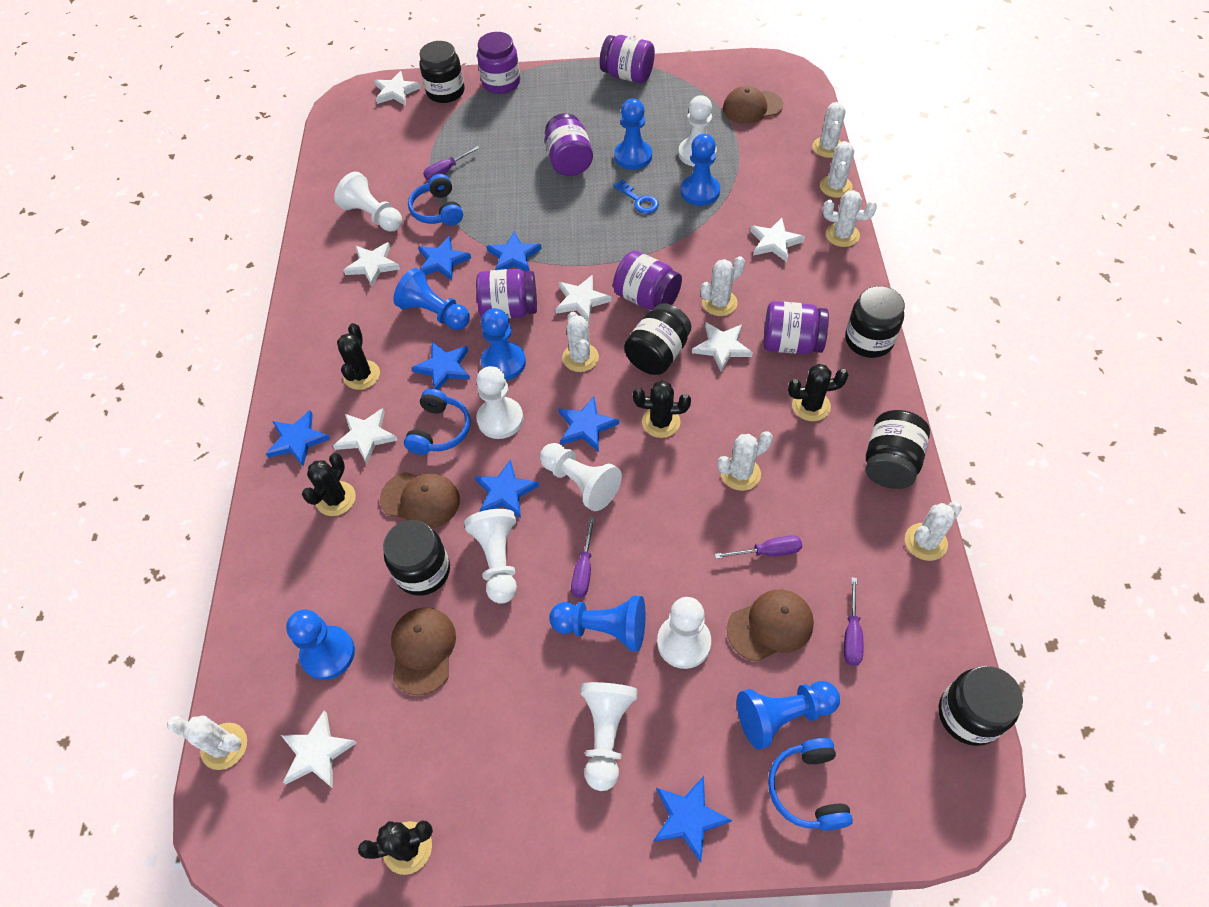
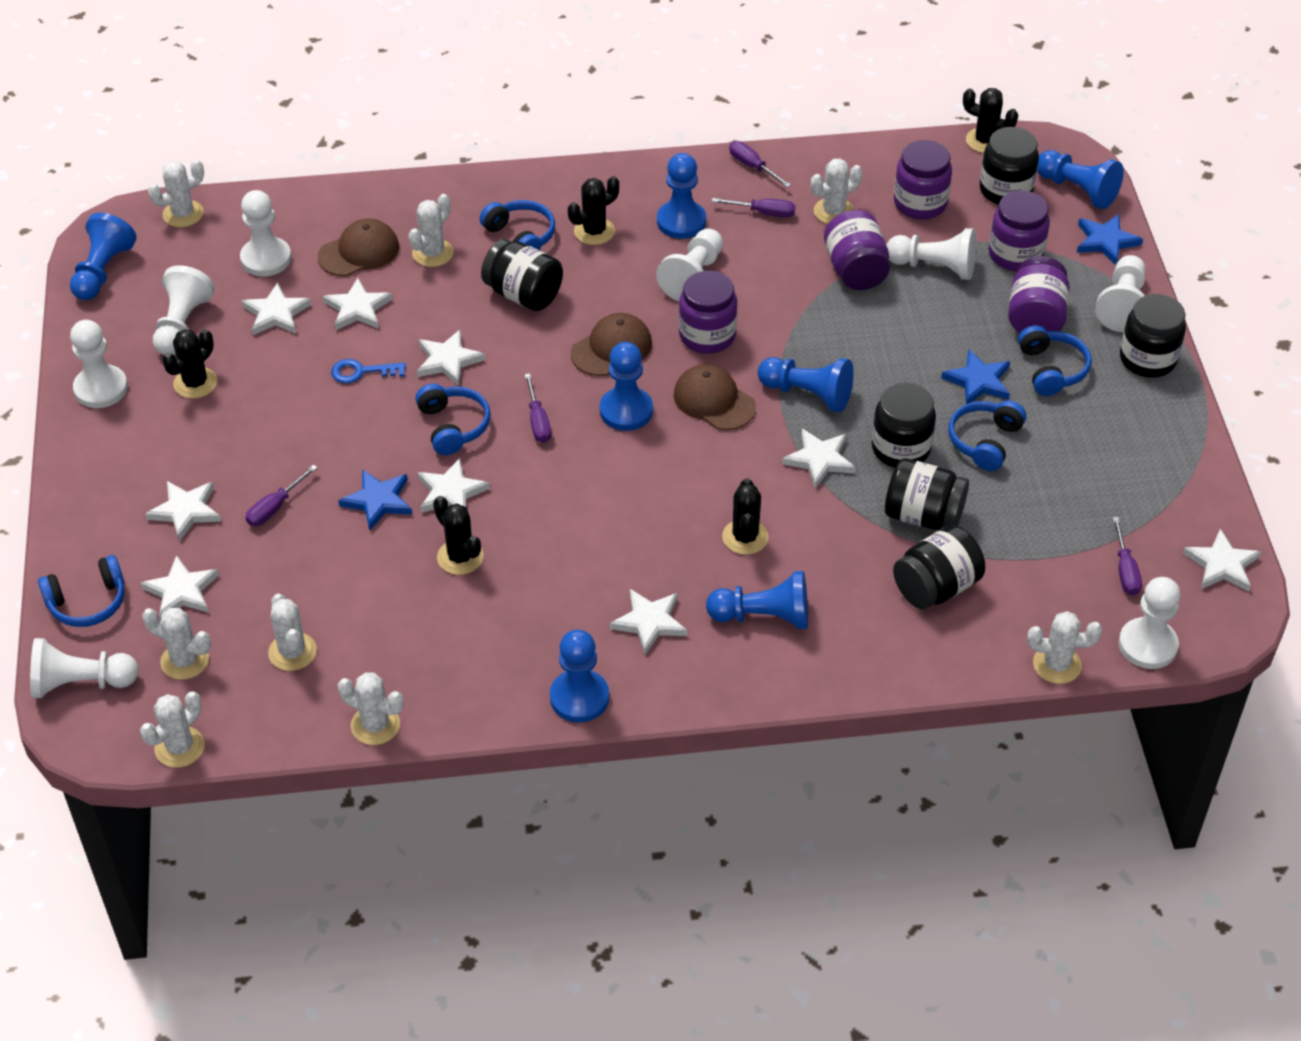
blue headphones: 3 -> 5
blue star: 7 -> 3
brown cap: 4 -> 3
purple jar: 6 -> 5
purple screwdriver: 4 -> 5
white pawn: 7 -> 8
white star: 7 -> 9

